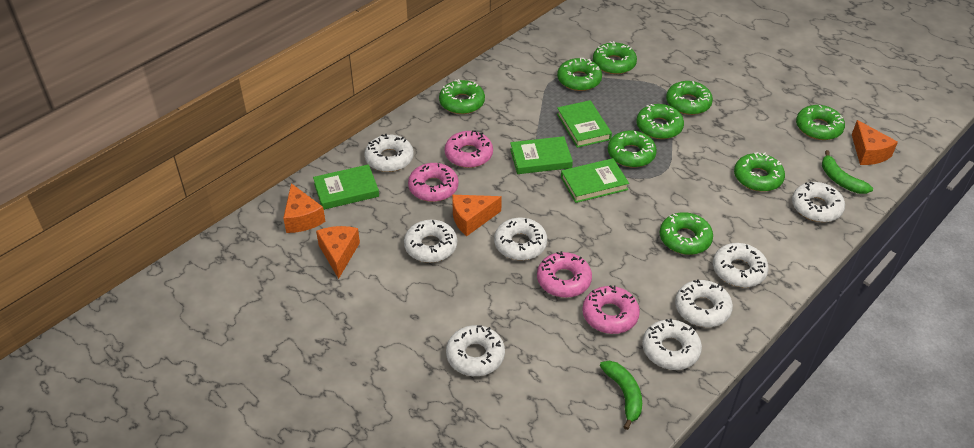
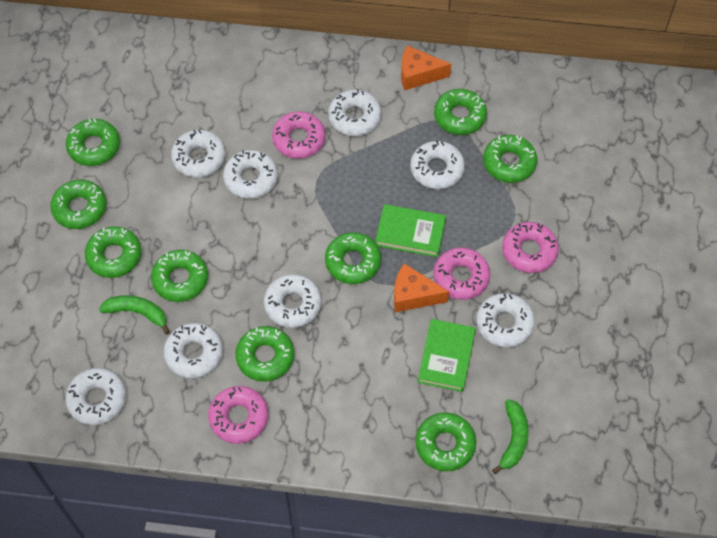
green book: 4 -> 2
orange cheese: 4 -> 2

